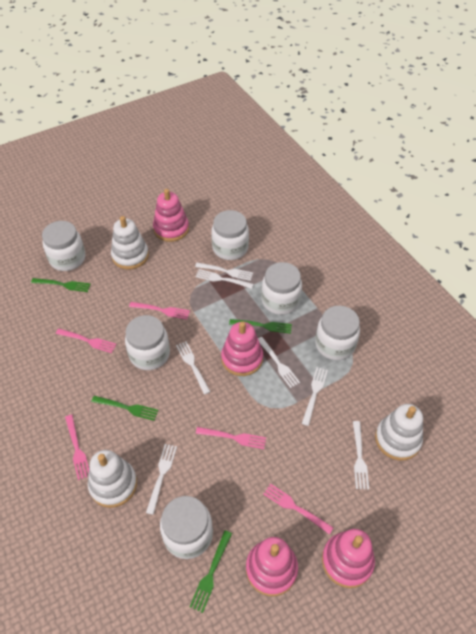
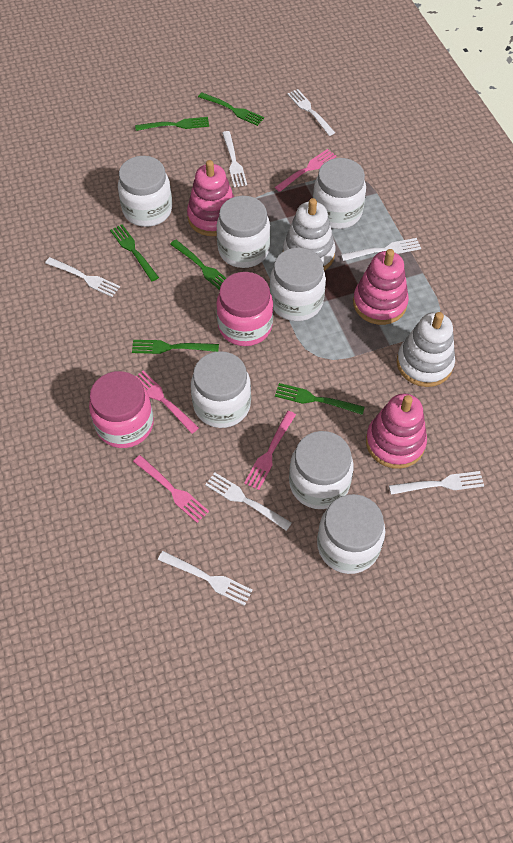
green fork: 4 -> 6
pink fork: 5 -> 4
pink jar: 0 -> 2
pink stacking toy: 4 -> 3
white jar: 6 -> 7
white stacking toy: 3 -> 2

